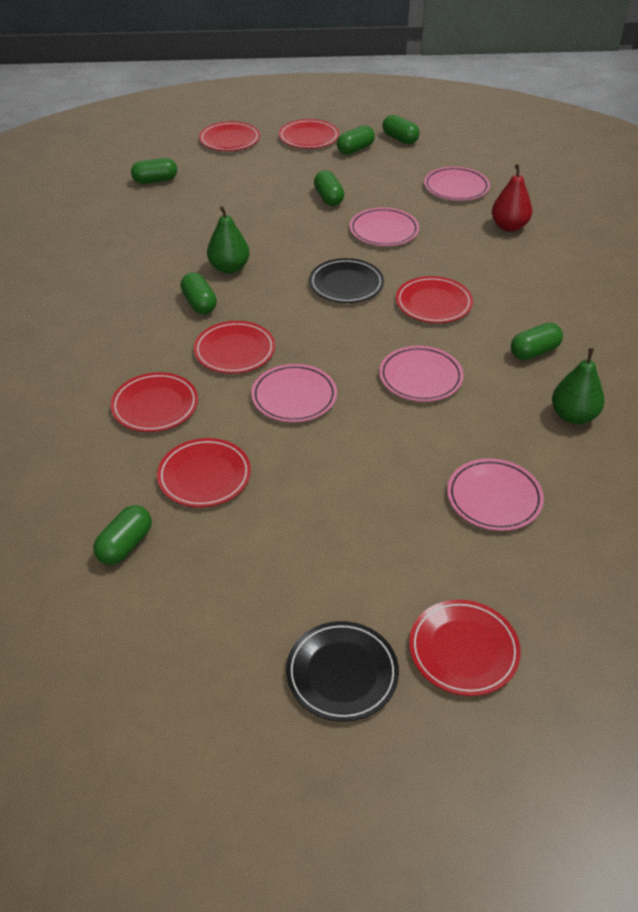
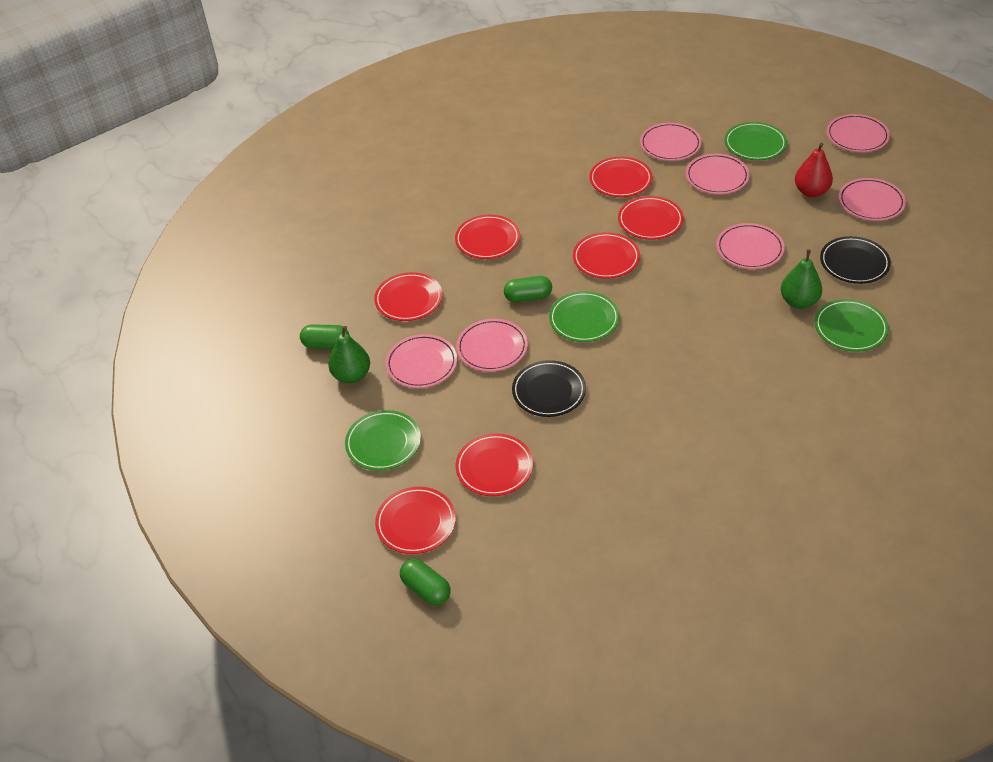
green capsule: 7 -> 3
green plate: 0 -> 4
pink plate: 5 -> 7

